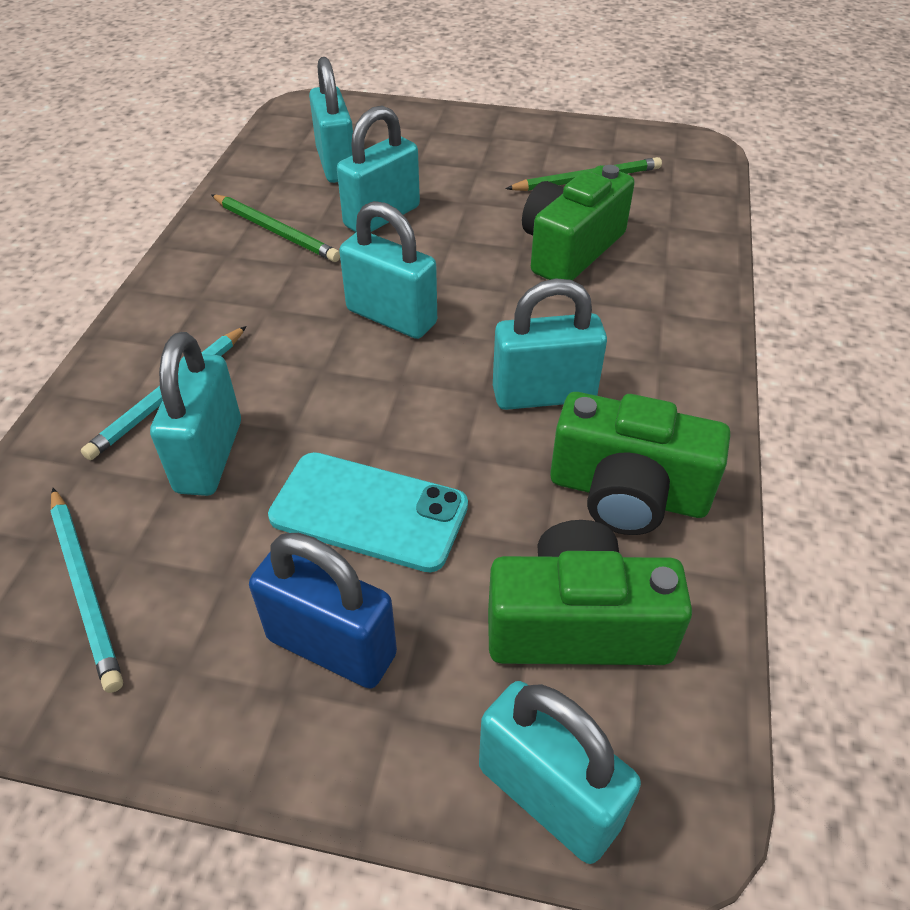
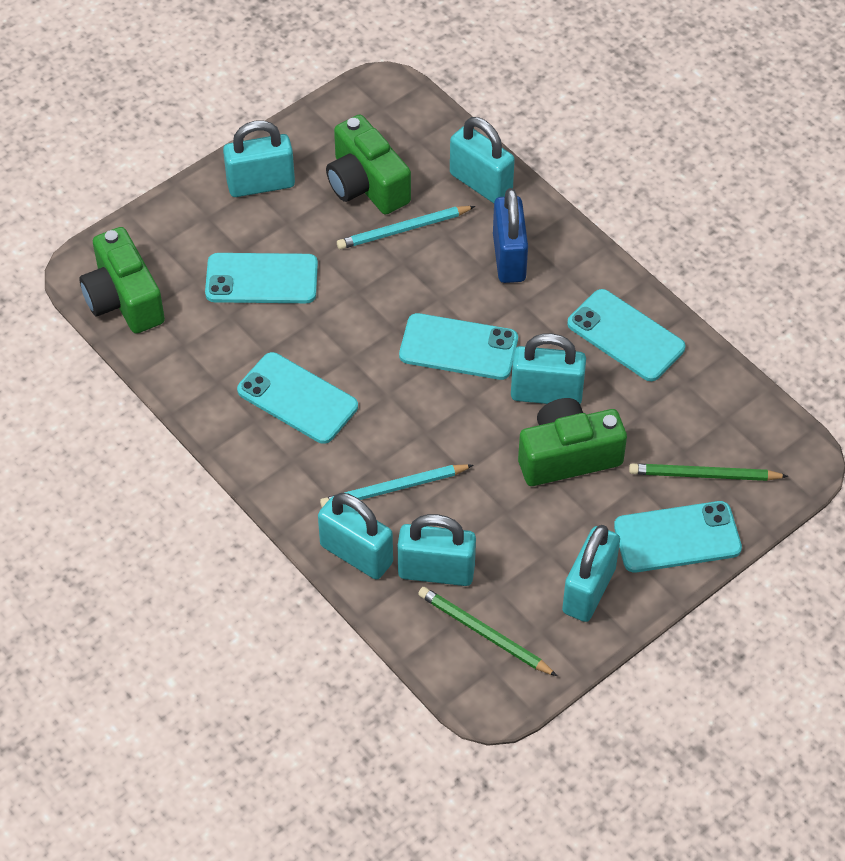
turquoise phone: 1 -> 5

